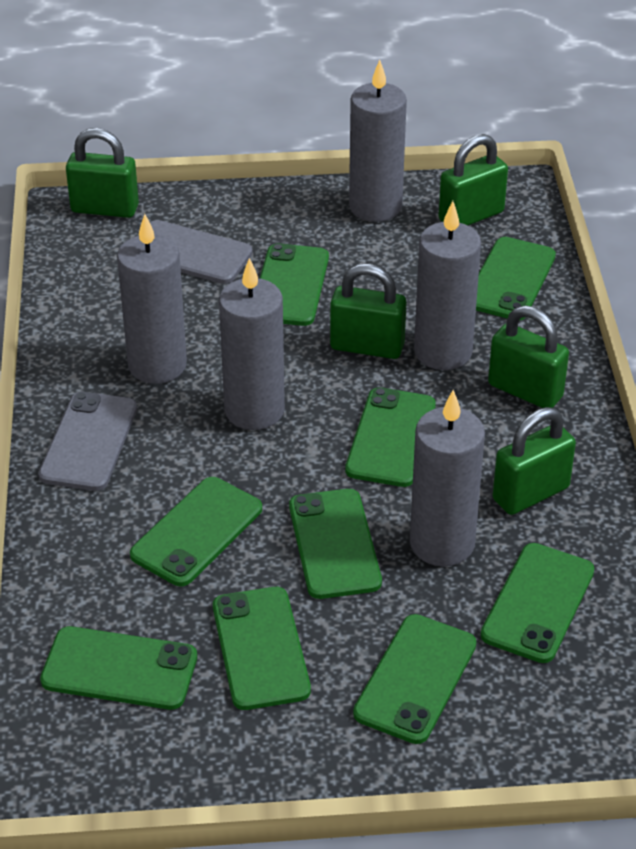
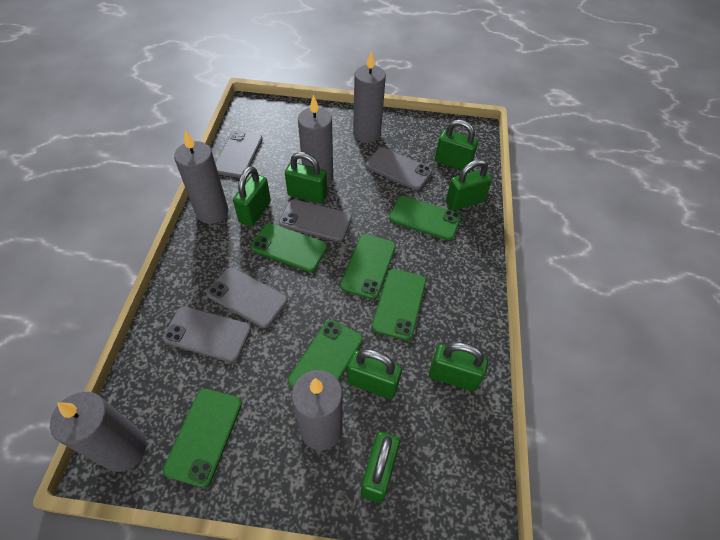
green padlock: 5 -> 7
green phone: 9 -> 6
grey phone: 2 -> 5

